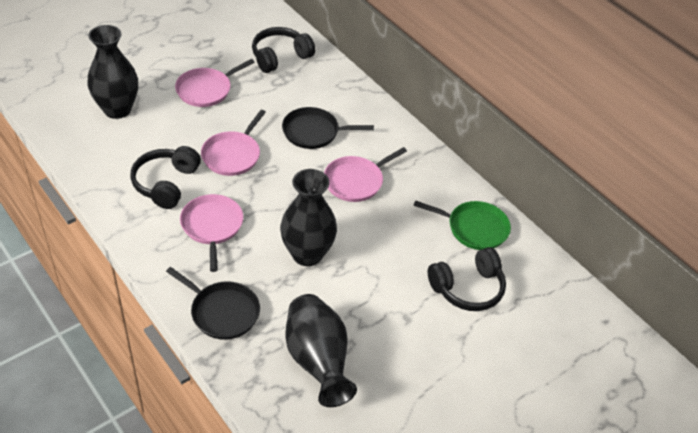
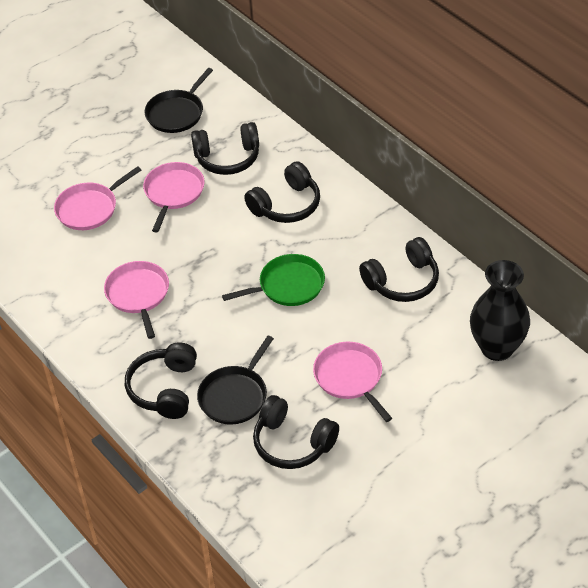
black headphones: 3 -> 5
black vase: 3 -> 1

